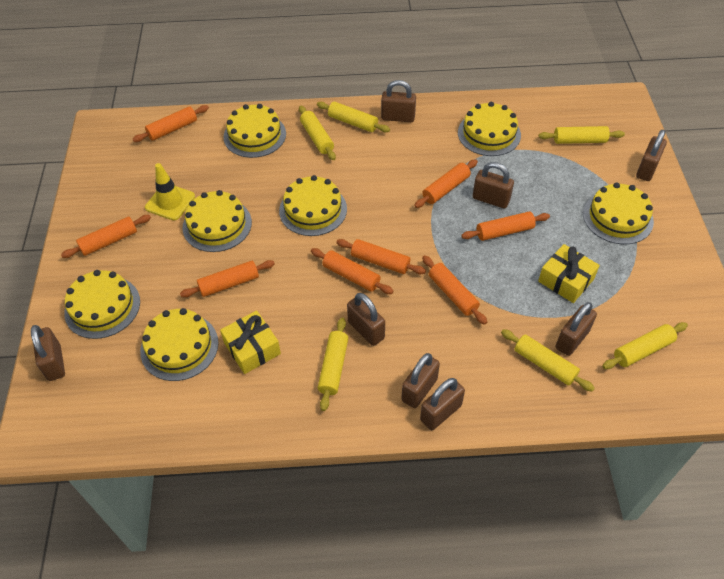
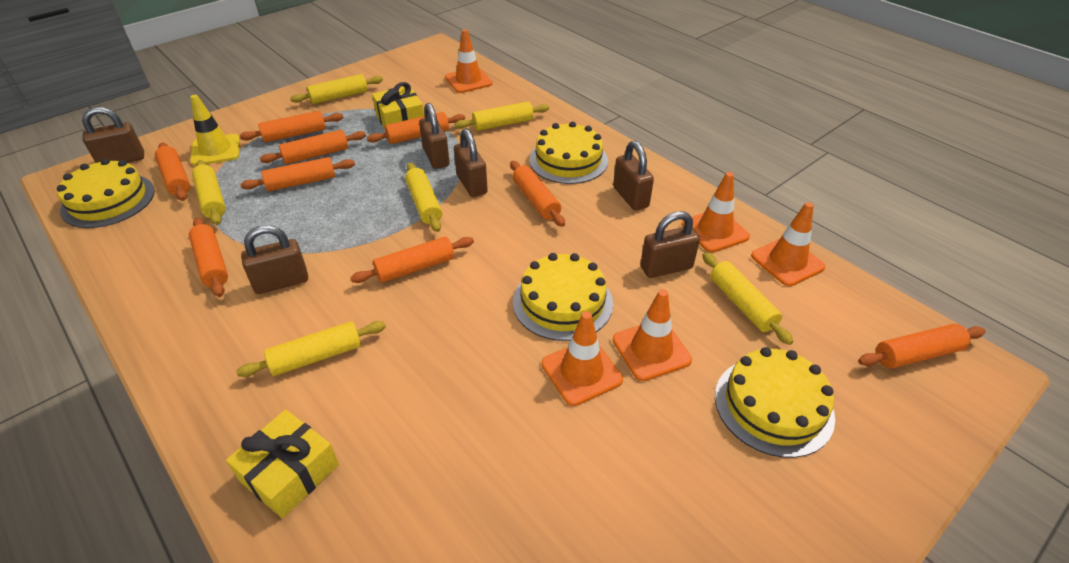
brown padlock: 8 -> 6
orange rolling pin: 8 -> 9
orange traffic cone: 0 -> 5
yellow cake: 7 -> 4

